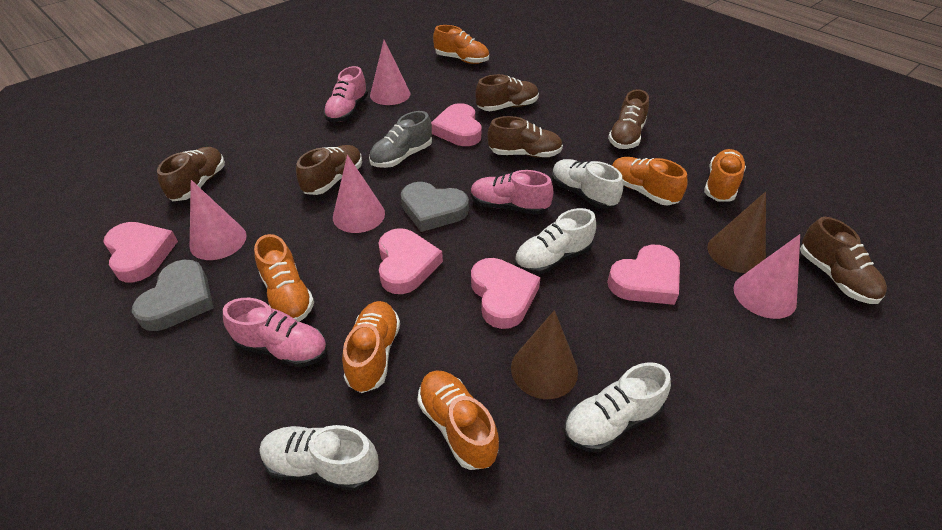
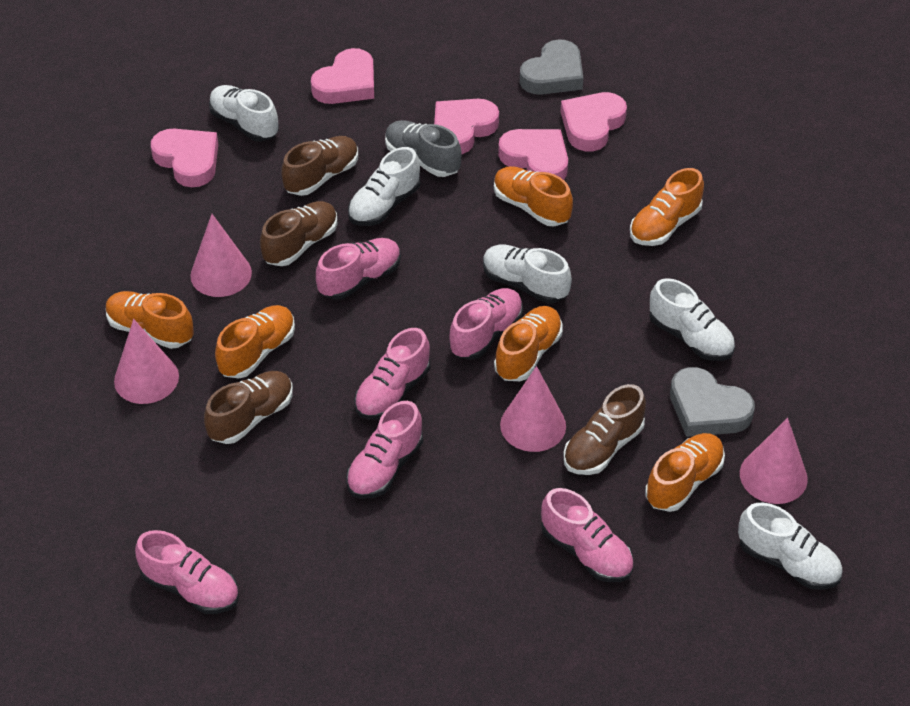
brown cone: 2 -> 0
brown shoe: 6 -> 4
pink shoe: 3 -> 6
white shoe: 4 -> 5

